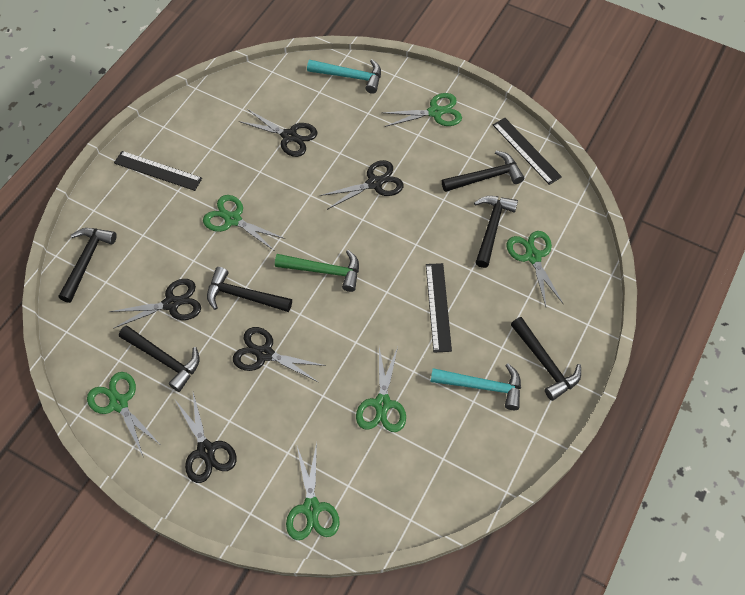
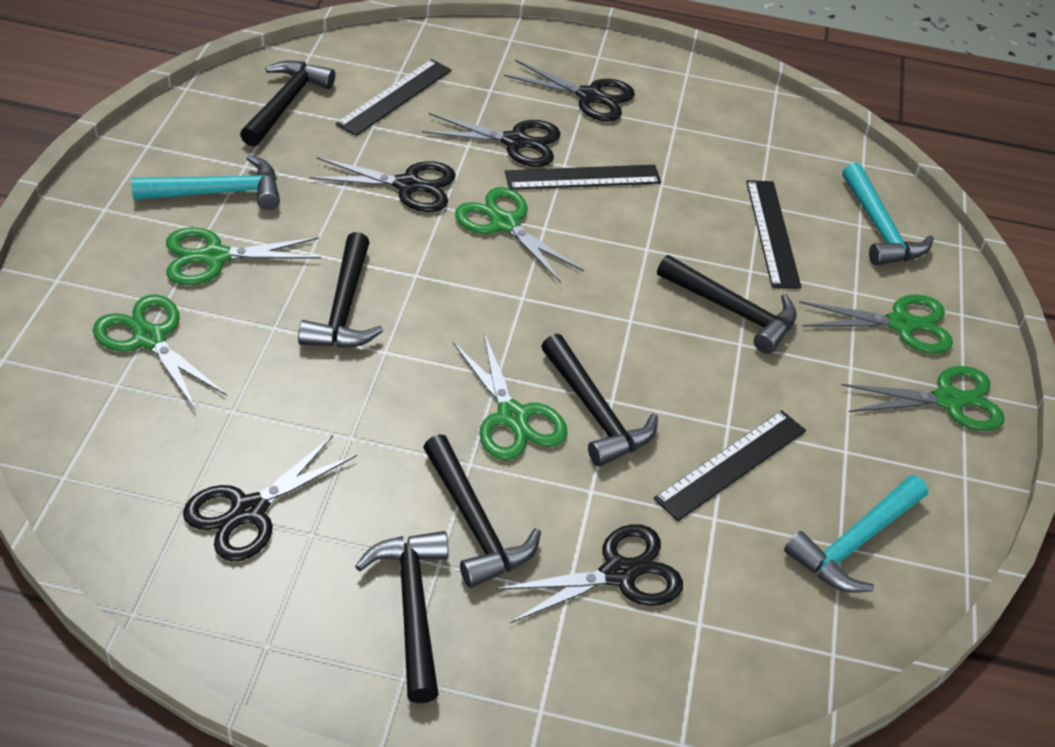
black ruler: 3 -> 4
green hammer: 1 -> 0
turquoise hammer: 2 -> 3

